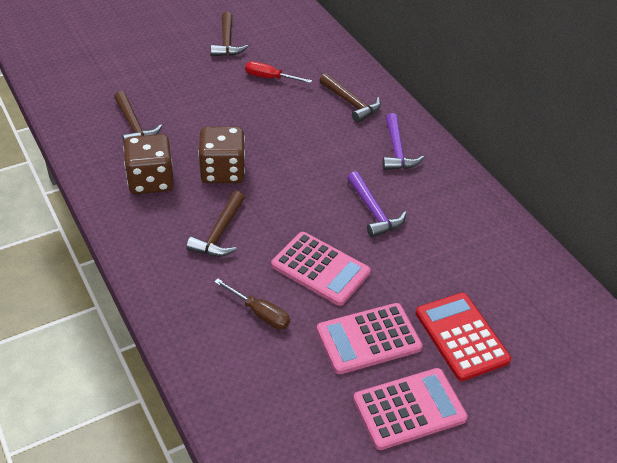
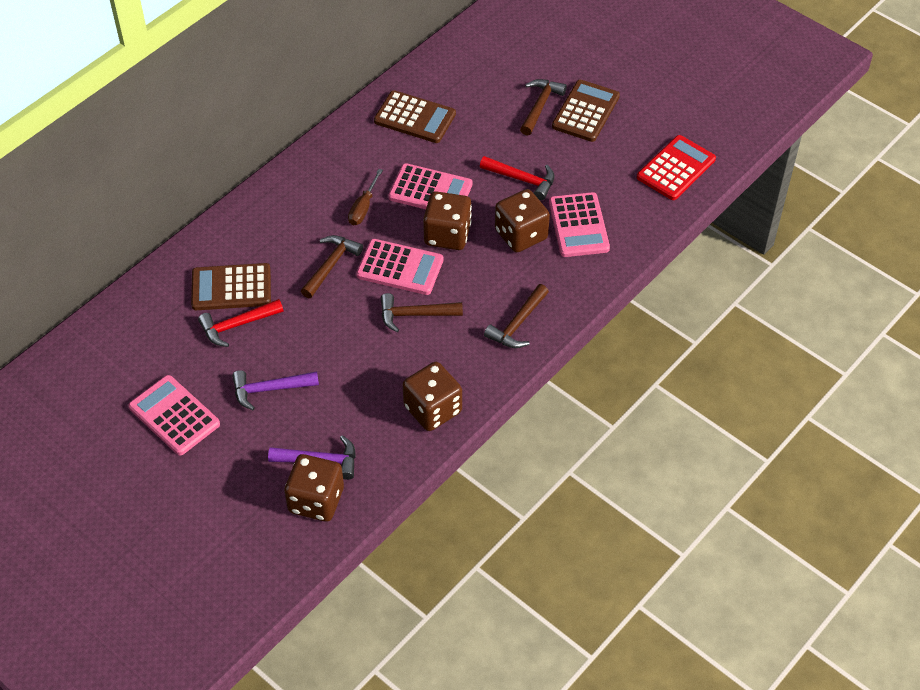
brown calculator: 0 -> 3
brown dice: 2 -> 4
pink calculator: 3 -> 4
red hammer: 0 -> 2
red screwdriver: 1 -> 0

